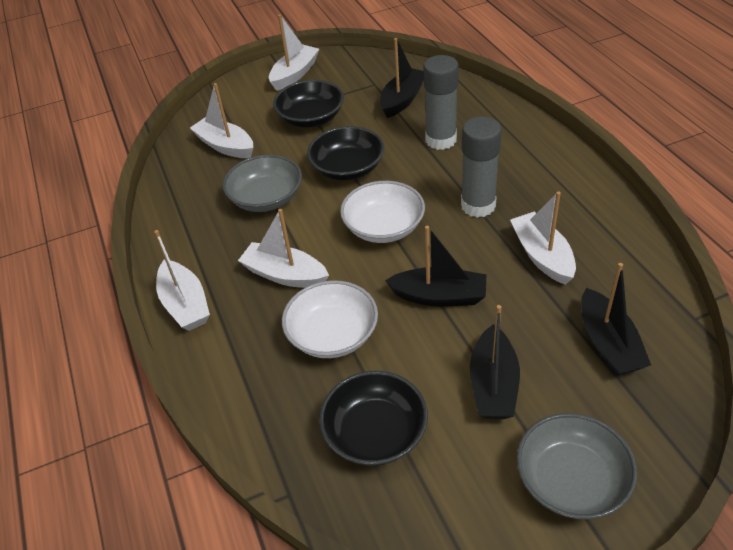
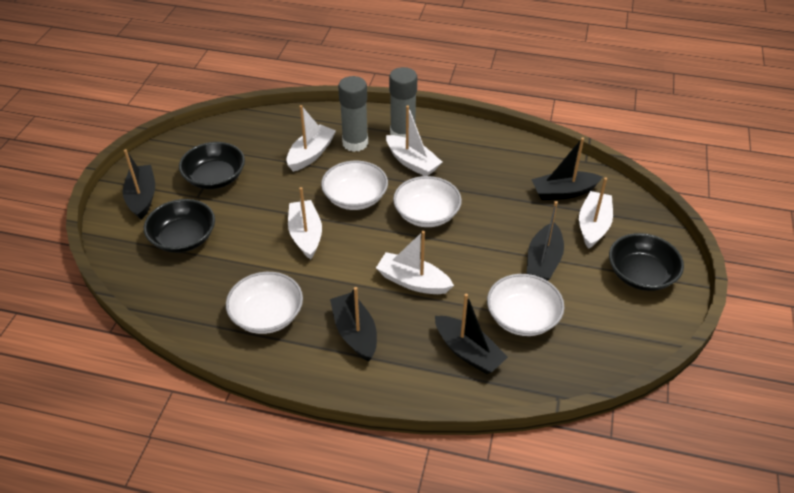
black boat: 4 -> 5
grey bowl: 2 -> 0
white bowl: 2 -> 4

